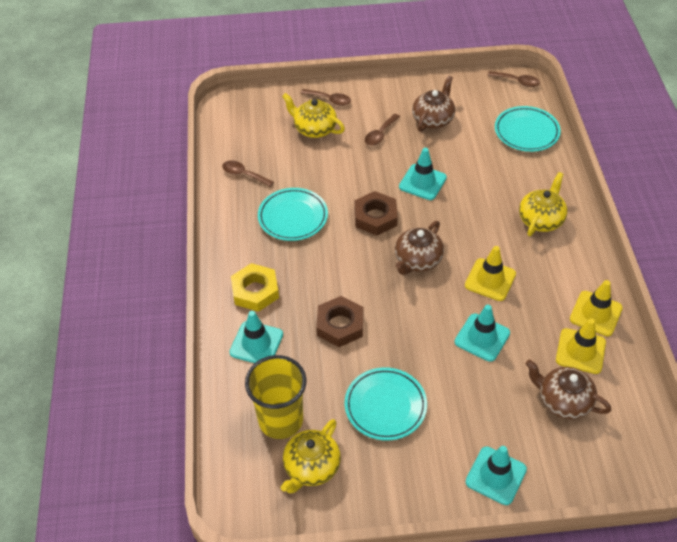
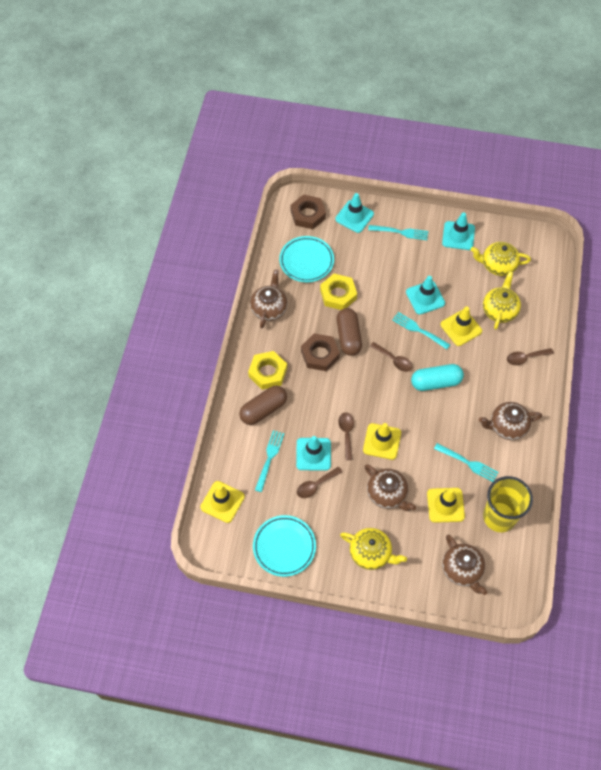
brown capsule: 0 -> 2
brown teapot: 3 -> 4
turquoise capsule: 0 -> 1
turquoise fork: 0 -> 4
turquoise plate: 3 -> 2
yellow nut: 1 -> 2
yellow traffic cone: 3 -> 4

